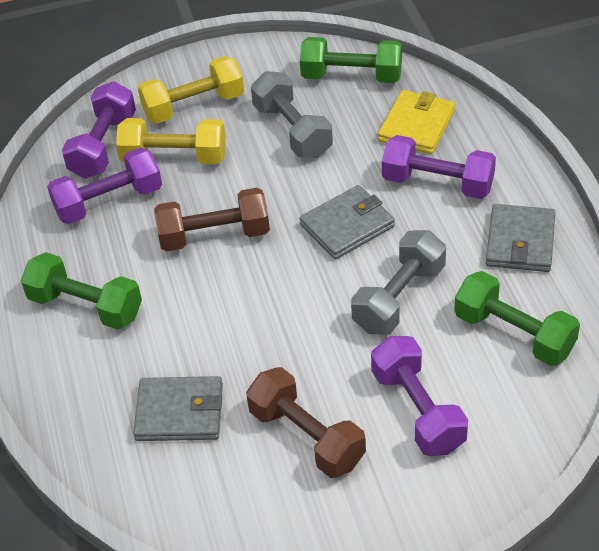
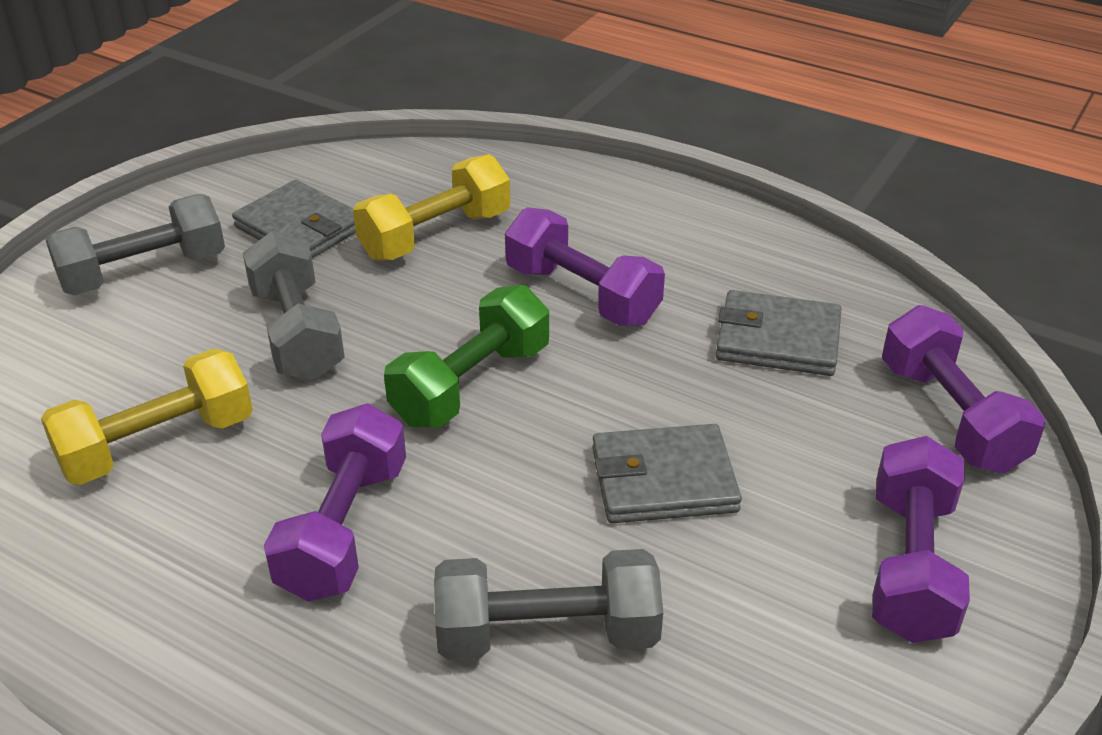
brown dumbbell: 2 -> 0
green dumbbell: 3 -> 1
grey dumbbell: 2 -> 3
yellow wallet: 1 -> 0

